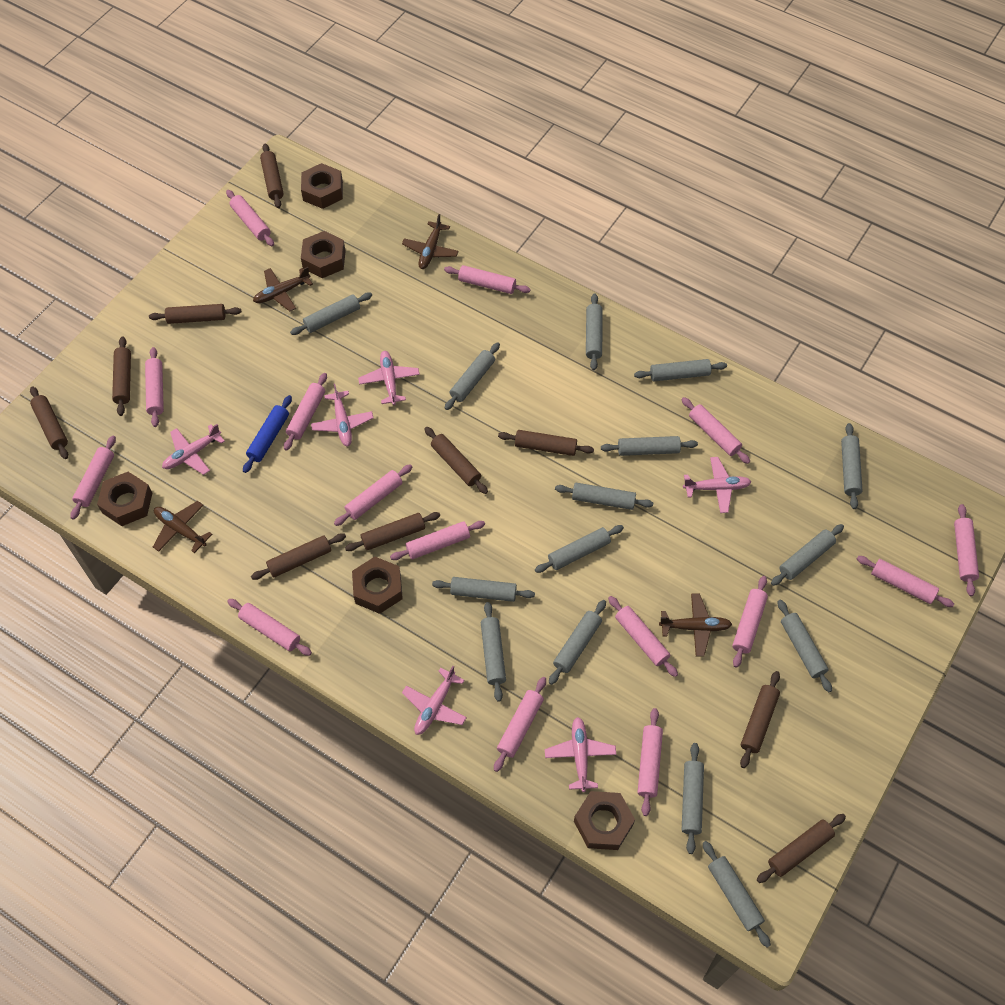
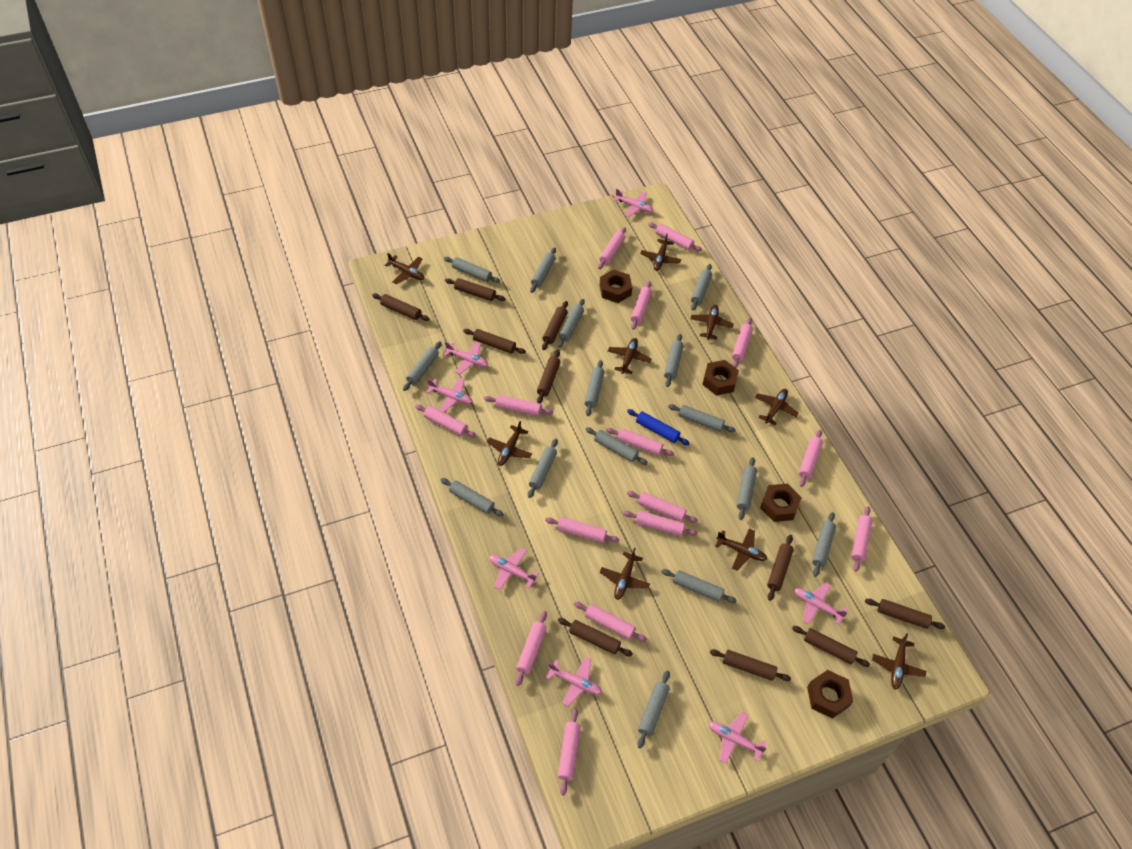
brown nut: 5 -> 4
brown plane: 4 -> 9
pink plane: 6 -> 7

